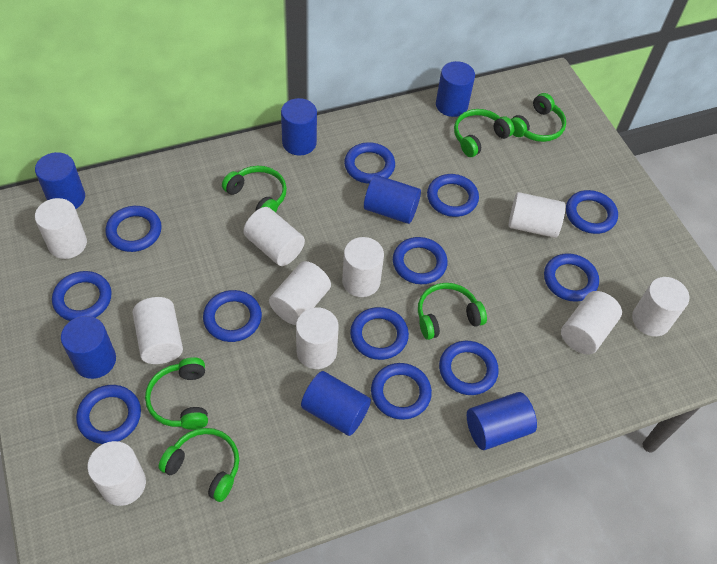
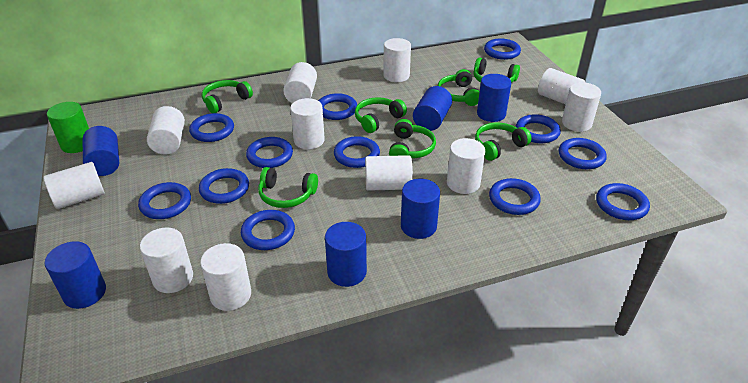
blue cylinder: 7 -> 6
green cylinder: 0 -> 1
green headphones: 6 -> 7
white cylinder: 10 -> 11

